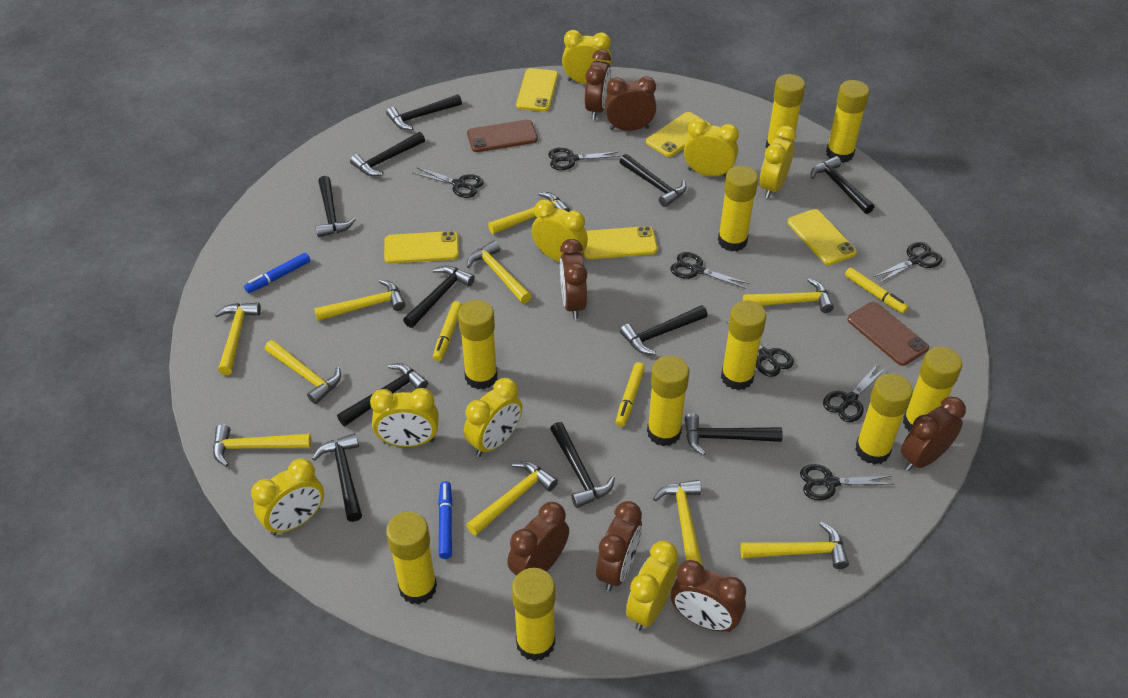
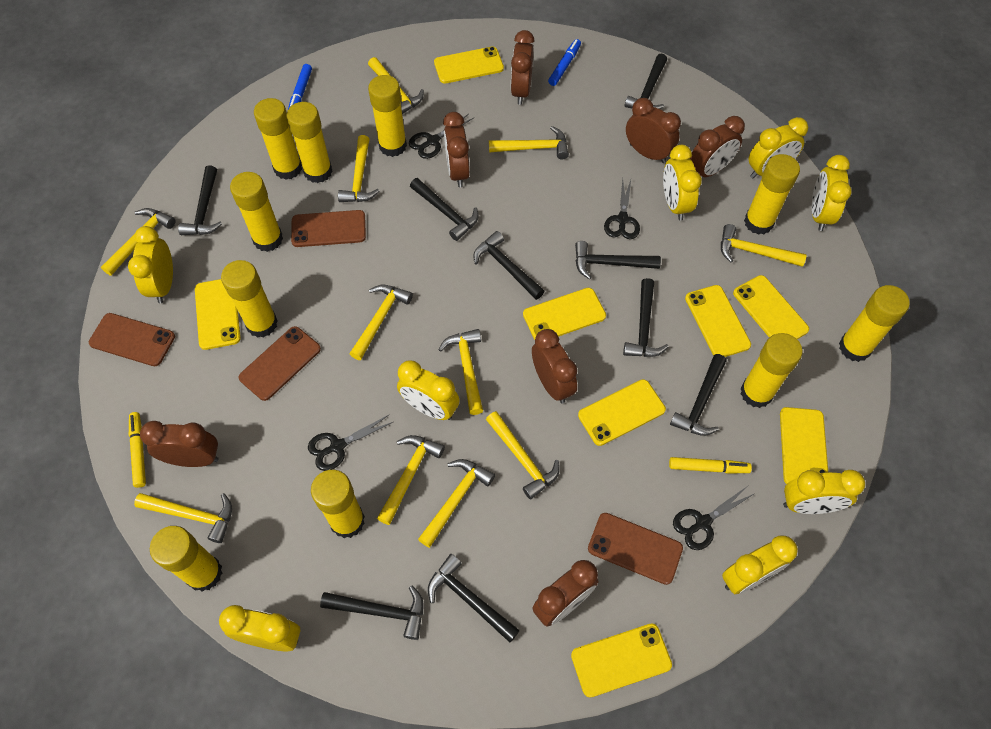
black hammer: 11 -> 9
black scissors: 7 -> 4
brown phone: 2 -> 4
yellow hammer: 10 -> 11
yellow marker: 3 -> 2
yellow phone: 5 -> 8

